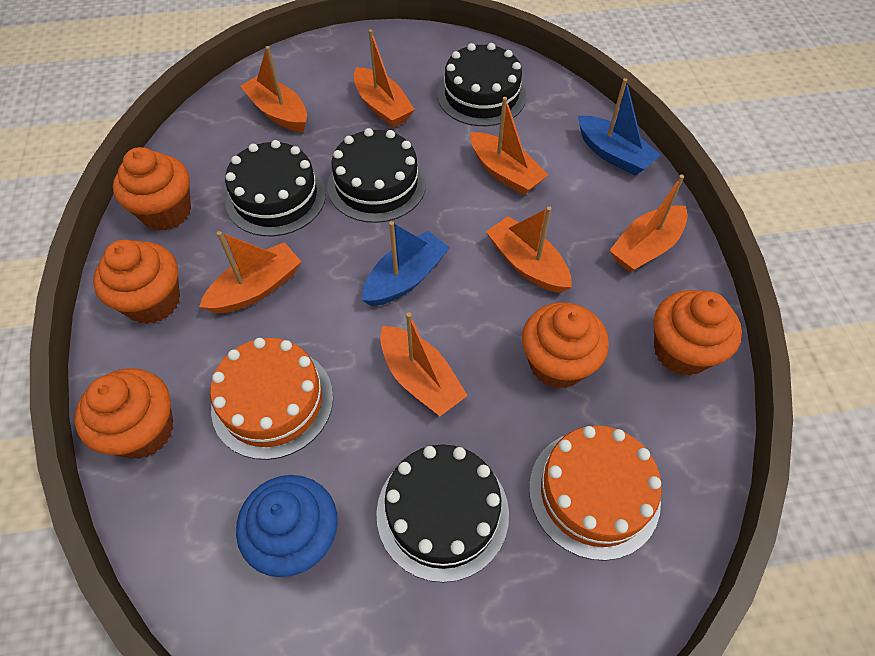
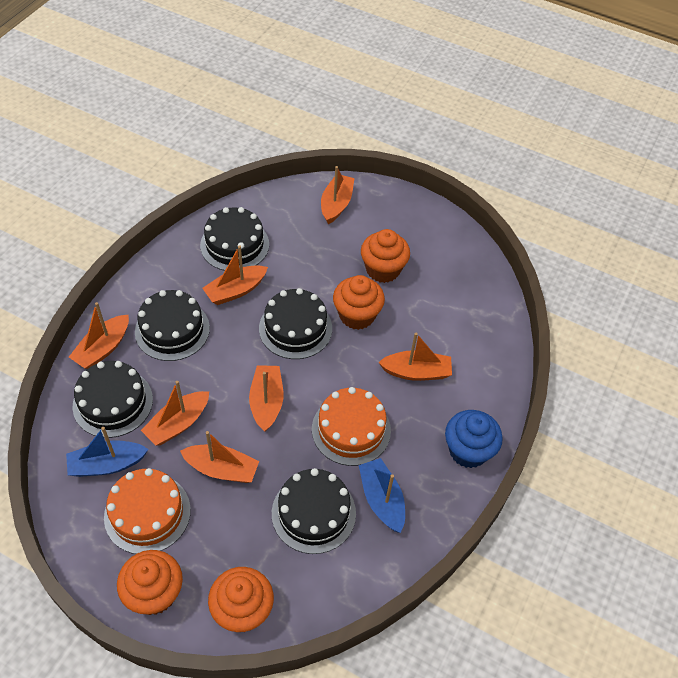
black cake: 4 -> 5
orange cupcake: 5 -> 4

